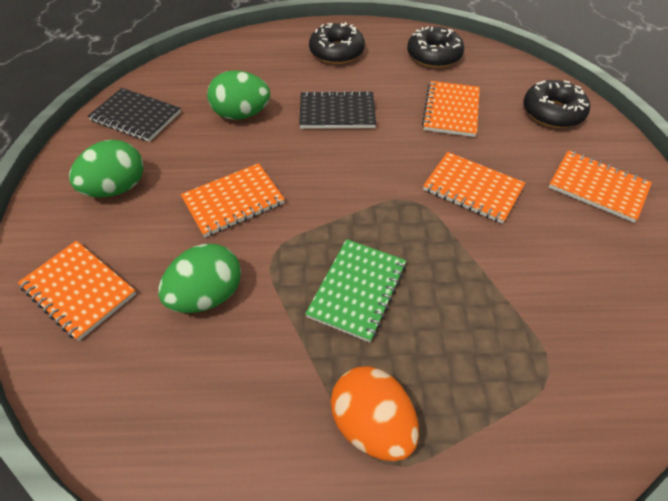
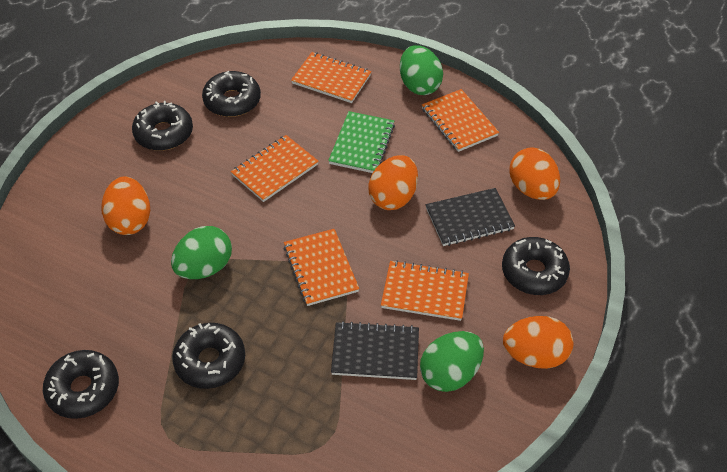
black donut: 3 -> 5
orange egg: 1 -> 4

